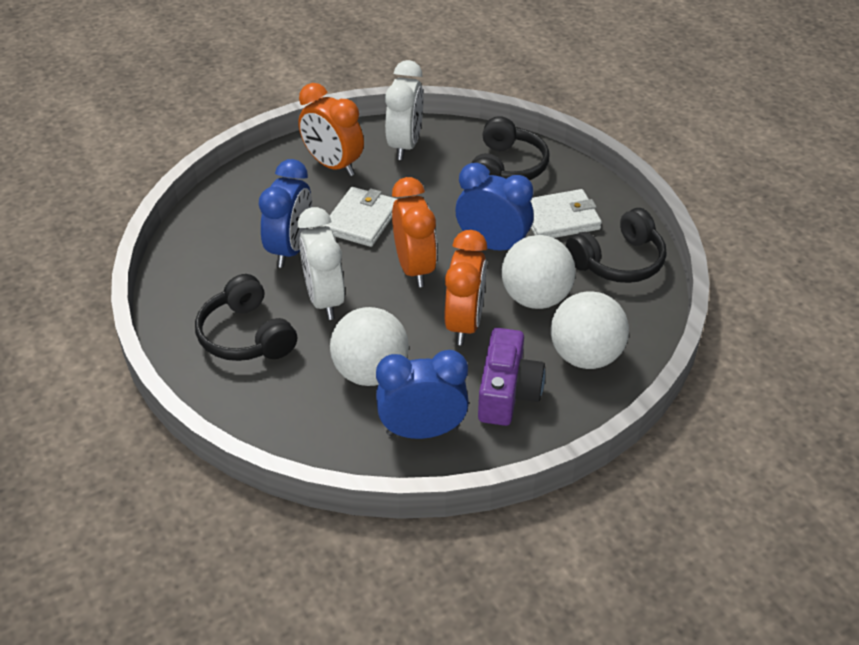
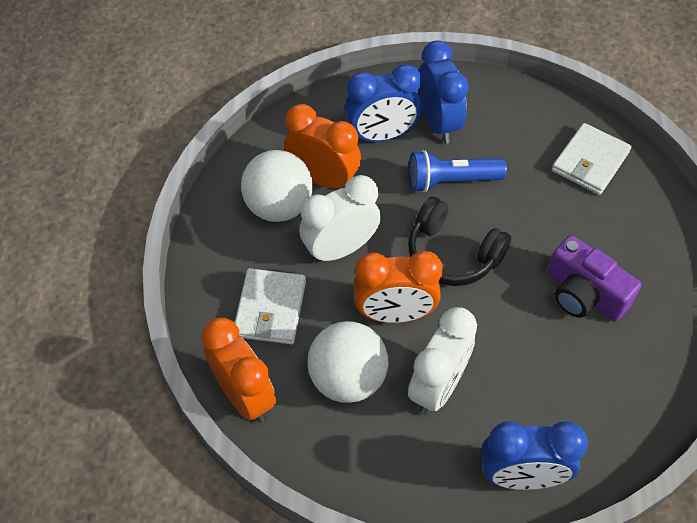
black headphones: 3 -> 1
blue flashlight: 0 -> 1
white ball: 3 -> 2

